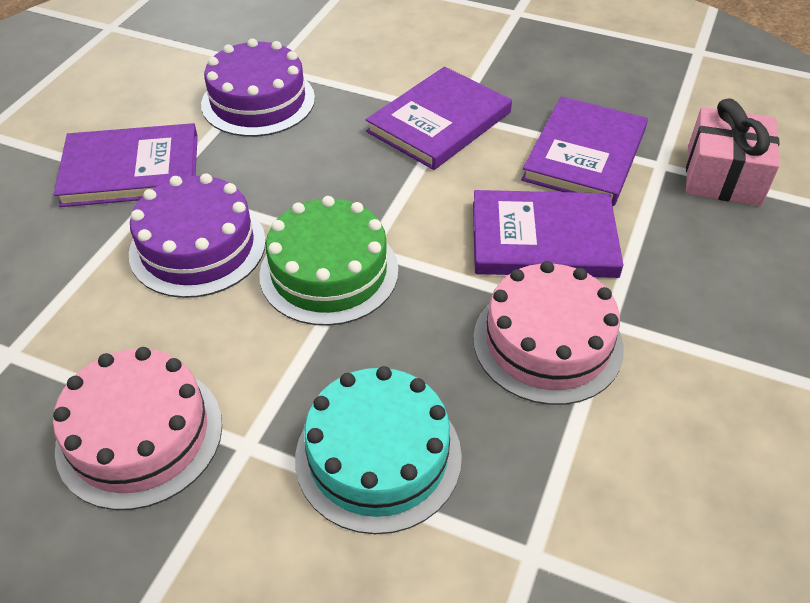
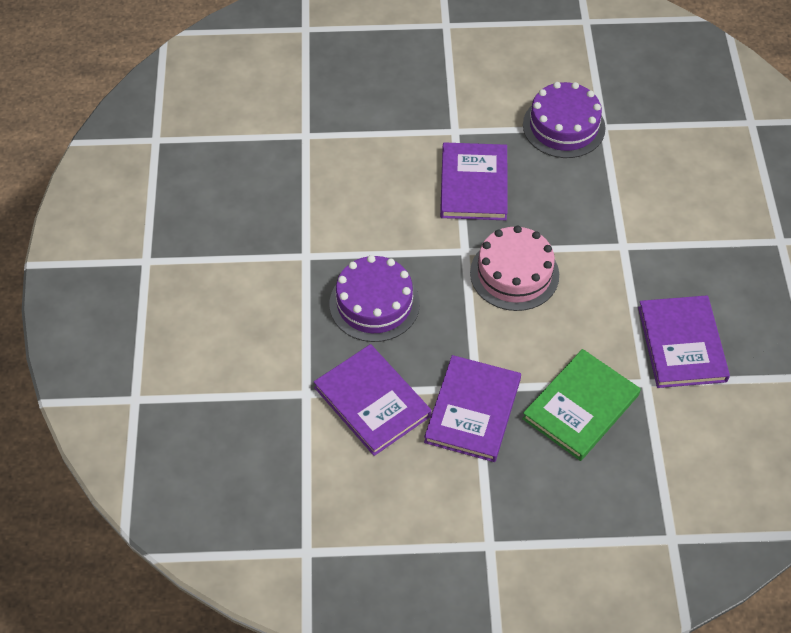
green book: 0 -> 1
green cake: 1 -> 0
pink cake: 2 -> 1
pink gift: 1 -> 0
turquoise cake: 1 -> 0

